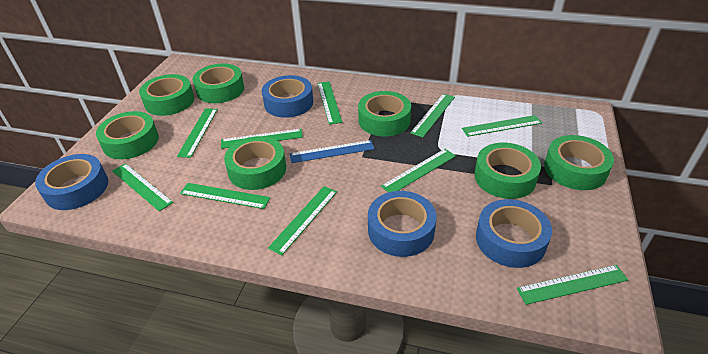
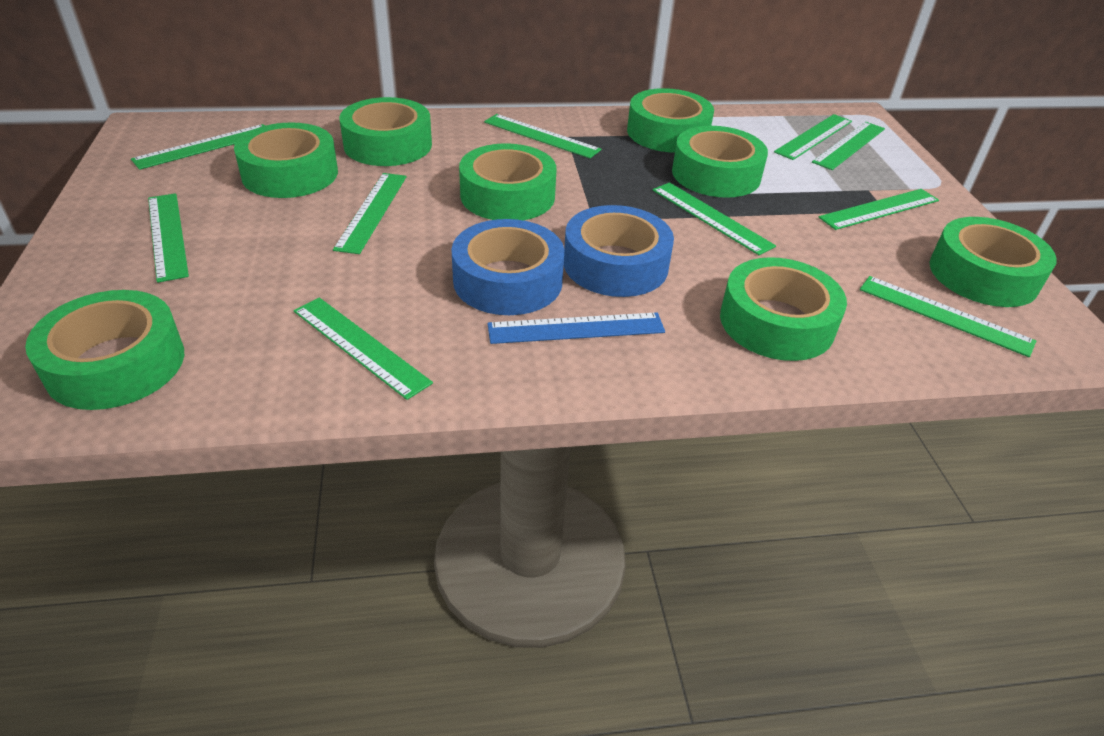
blue tape: 4 -> 2
green tape: 7 -> 8

